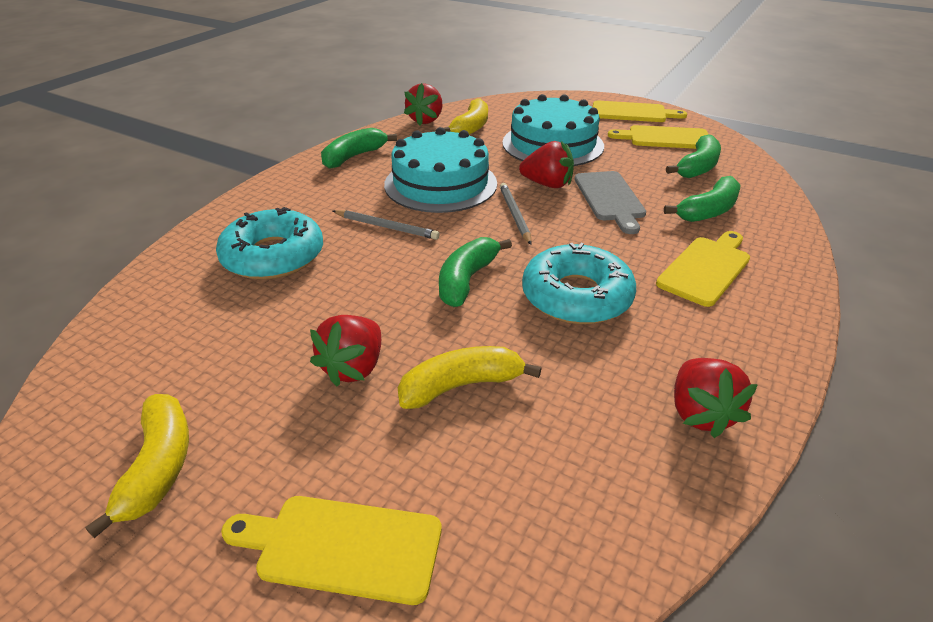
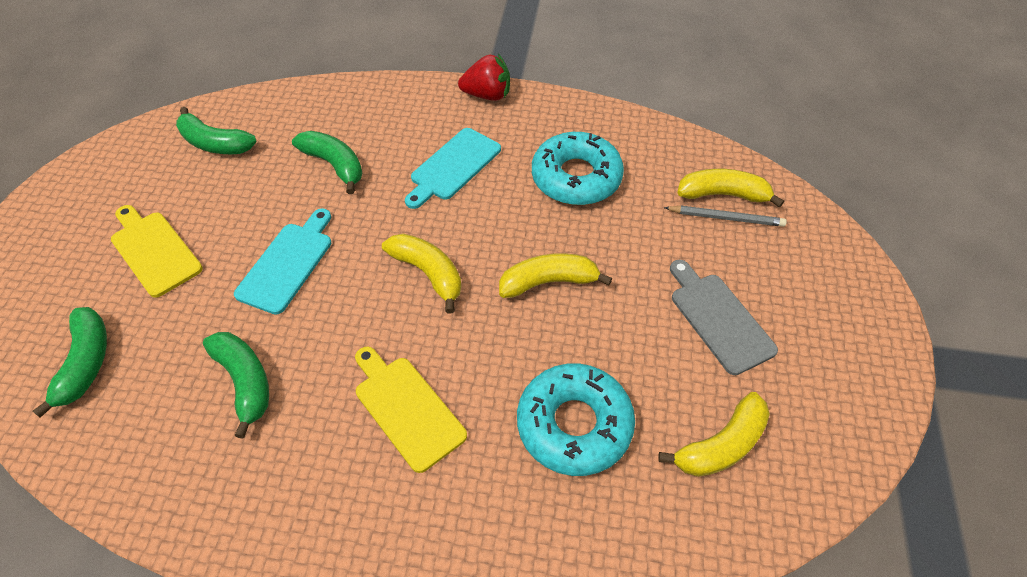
grey pencil: 2 -> 1
red strawberry: 4 -> 1
turquoise cake: 2 -> 0
turquoise cutting board: 0 -> 2
yellow banana: 3 -> 4
yellow cutting board: 4 -> 2

